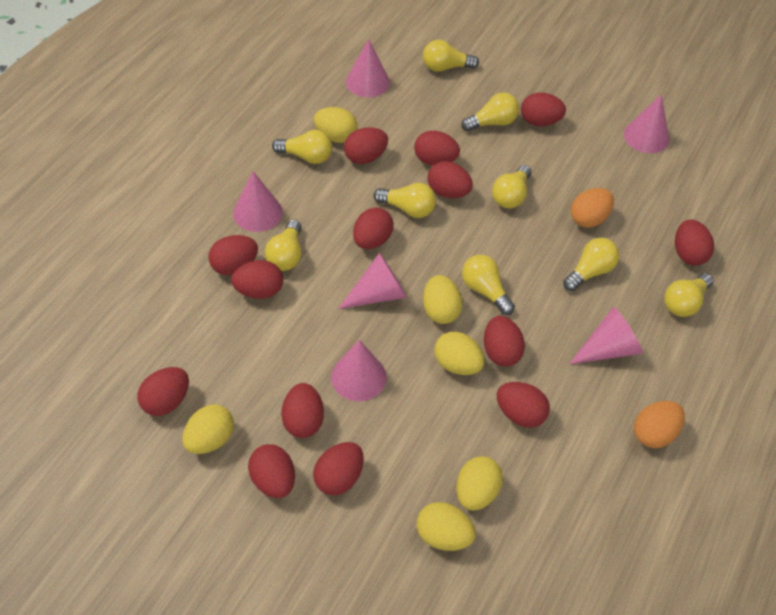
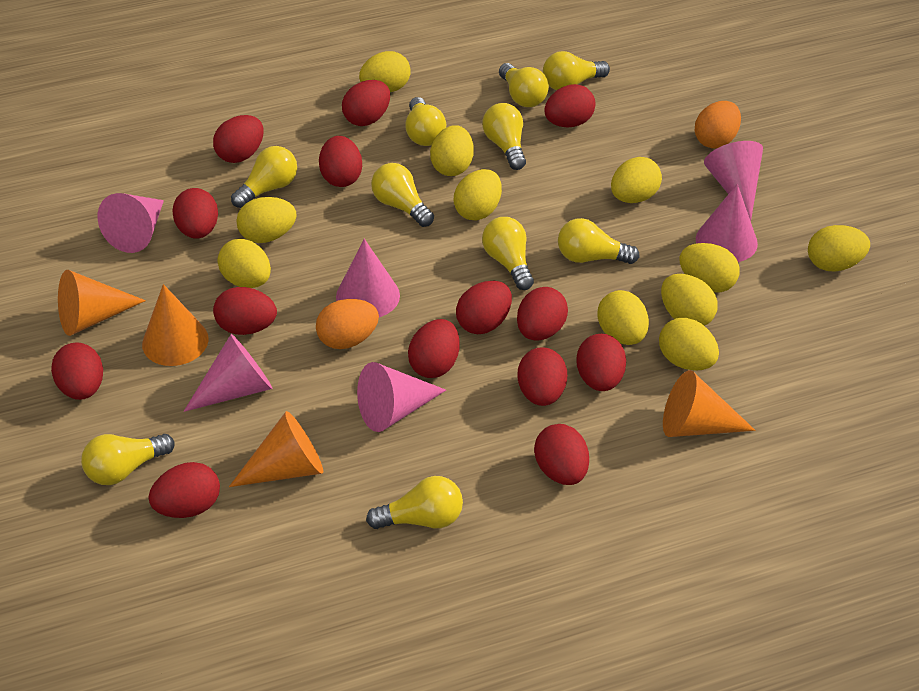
orange cone: 0 -> 4
yellow egg: 6 -> 11
yellow light bulb: 9 -> 10

